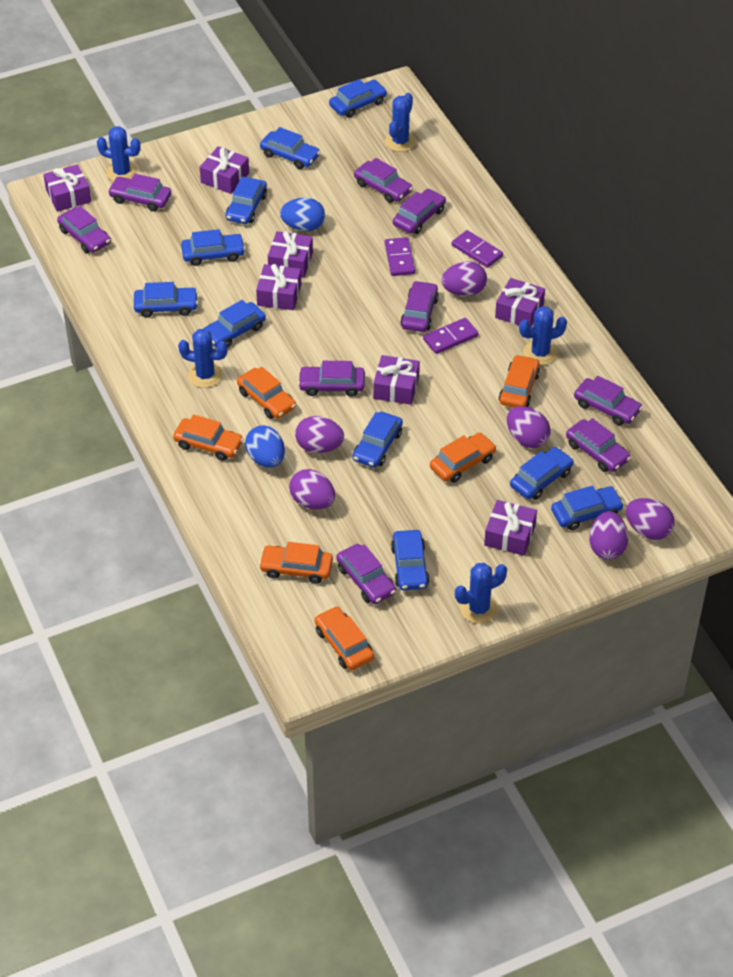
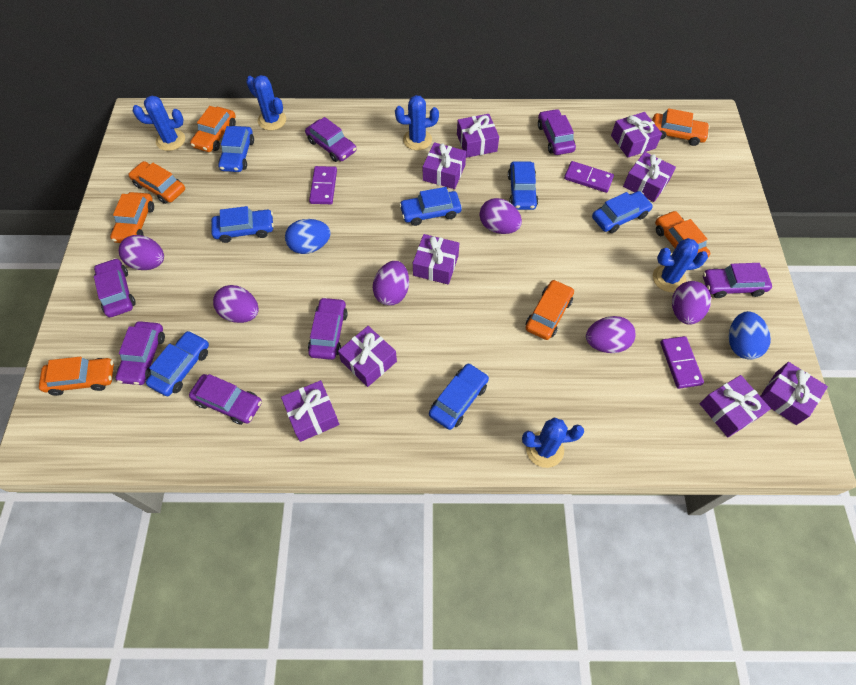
blue car: 10 -> 7
orange car: 6 -> 7
purple car: 9 -> 7
purple gift: 7 -> 9

